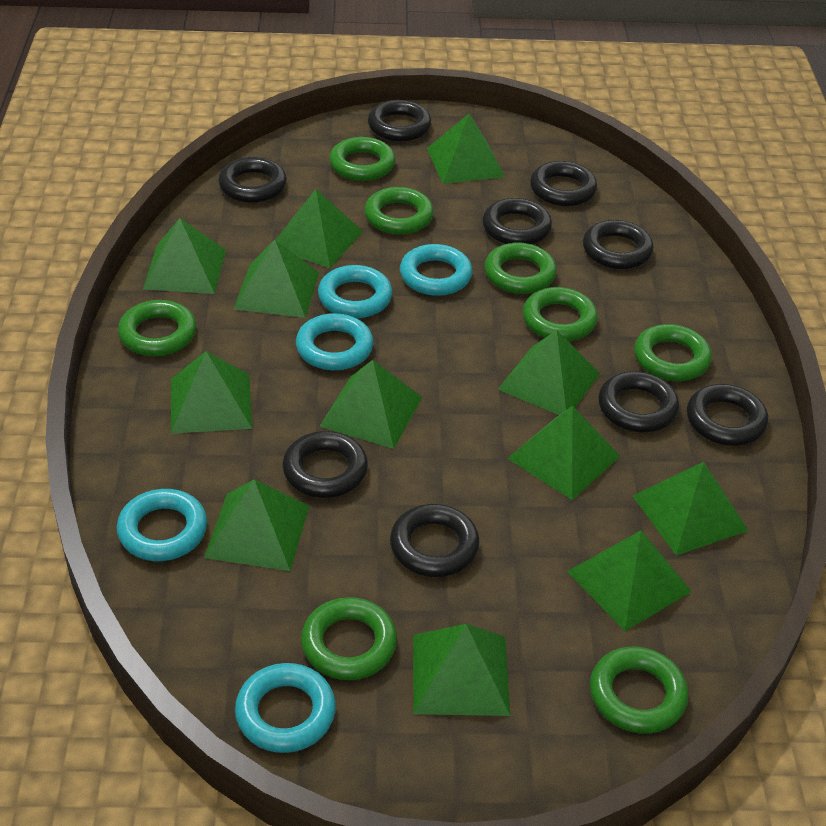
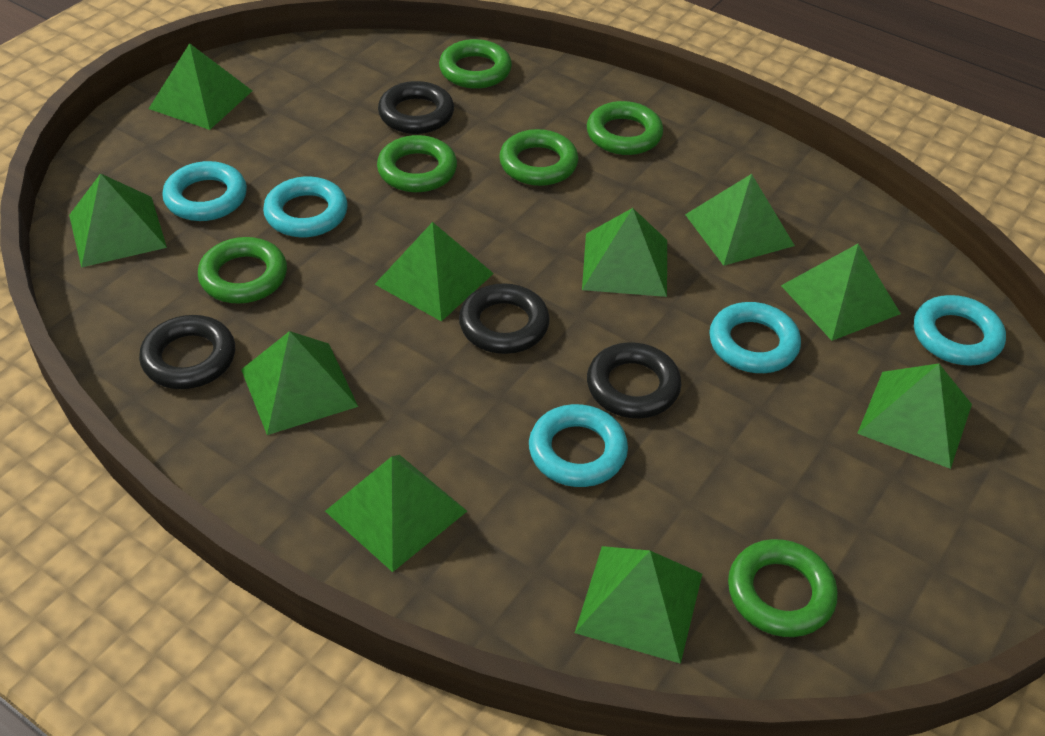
black ring: 9 -> 4
green pyramid: 12 -> 10
green ring: 8 -> 6

